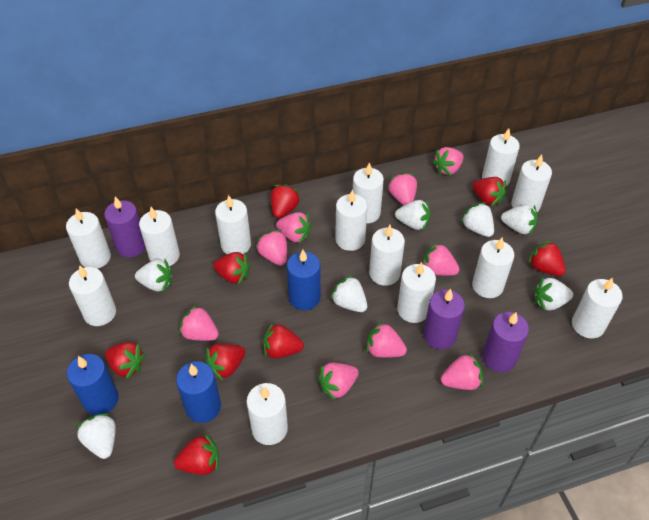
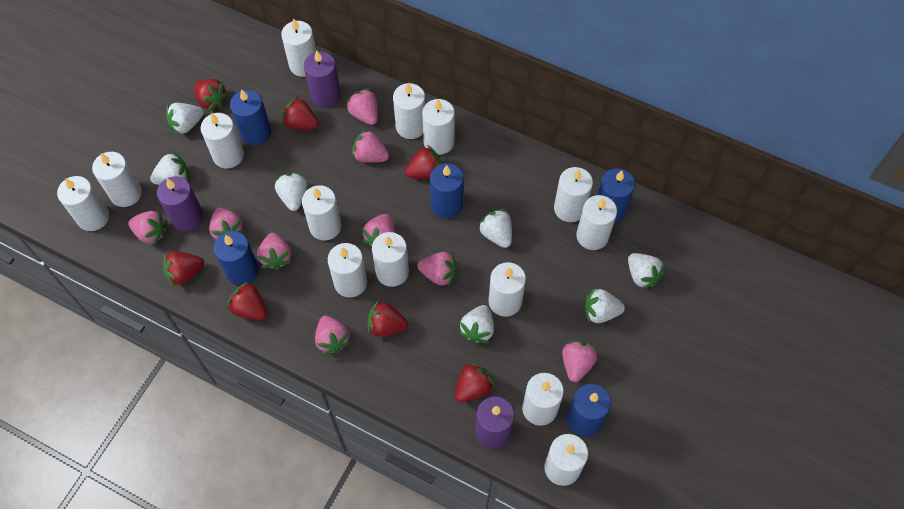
blue candle: 3 -> 5
red strawberry: 8 -> 7
white candle: 13 -> 14

